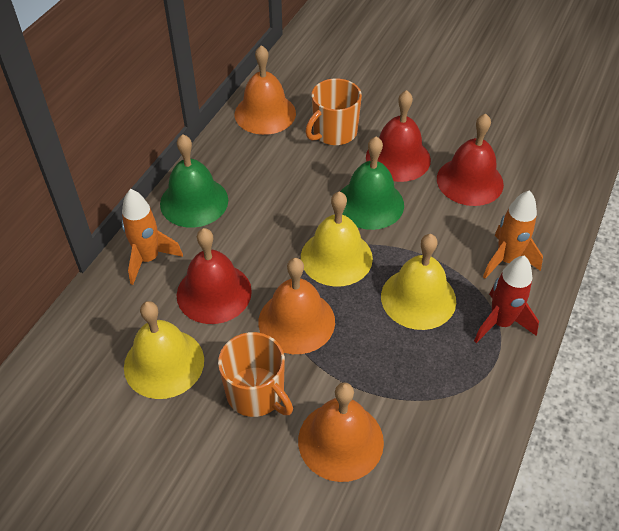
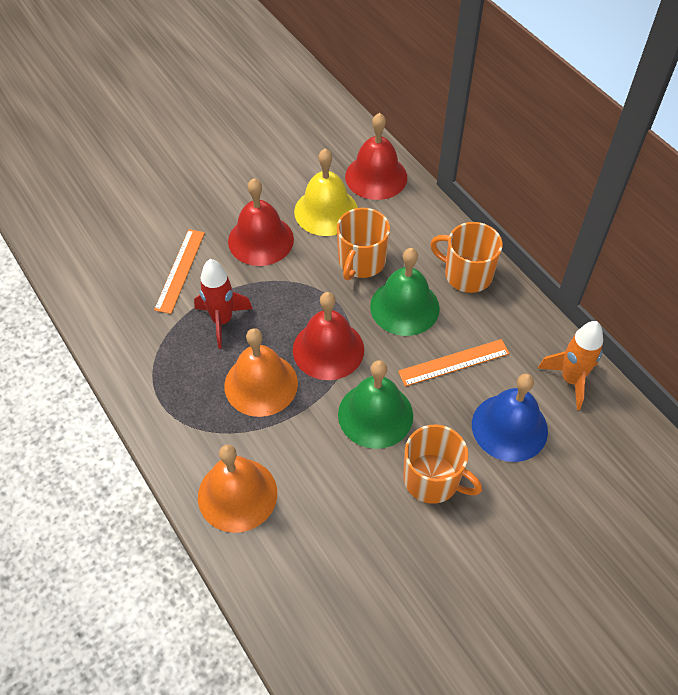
blue bell: 0 -> 1
orange bell: 3 -> 2
orange mug: 2 -> 3
orange rocket: 2 -> 1
orange ruler: 0 -> 2
yellow bell: 3 -> 1

